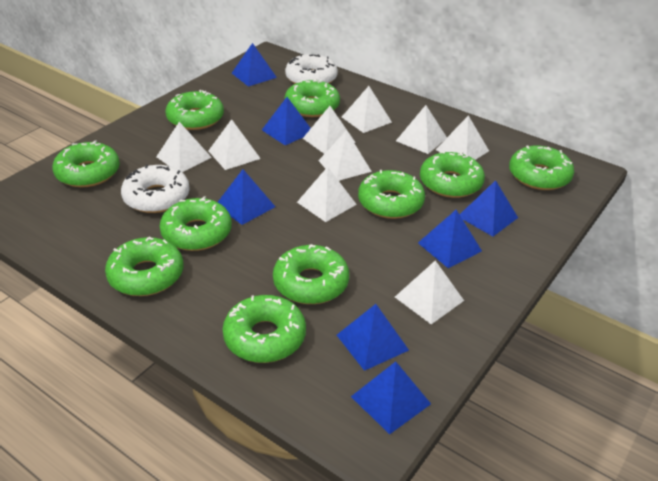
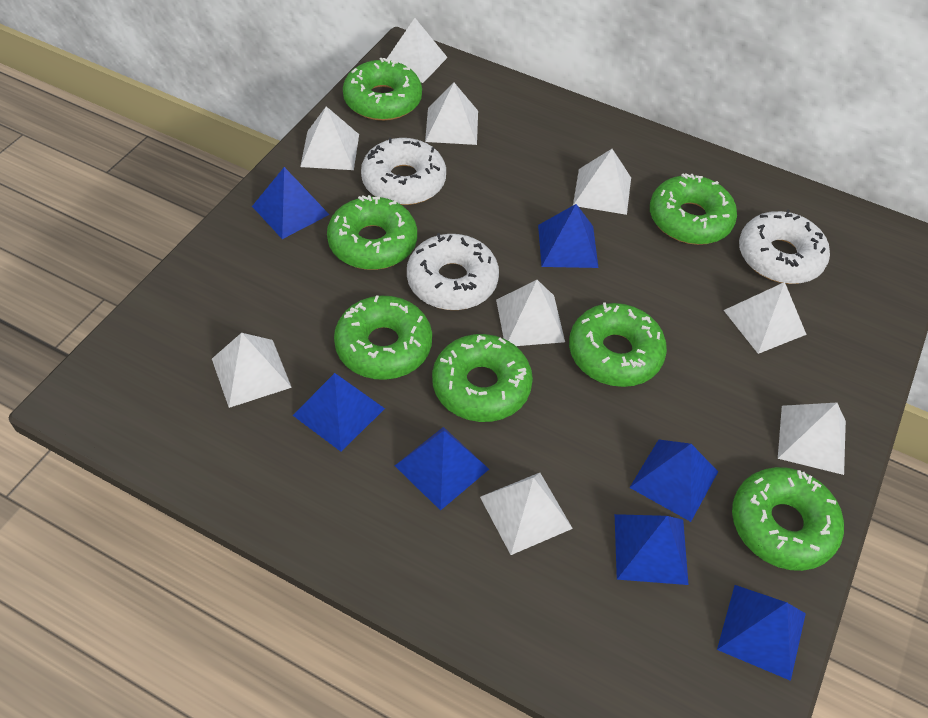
green donut: 10 -> 7
white donut: 2 -> 3

